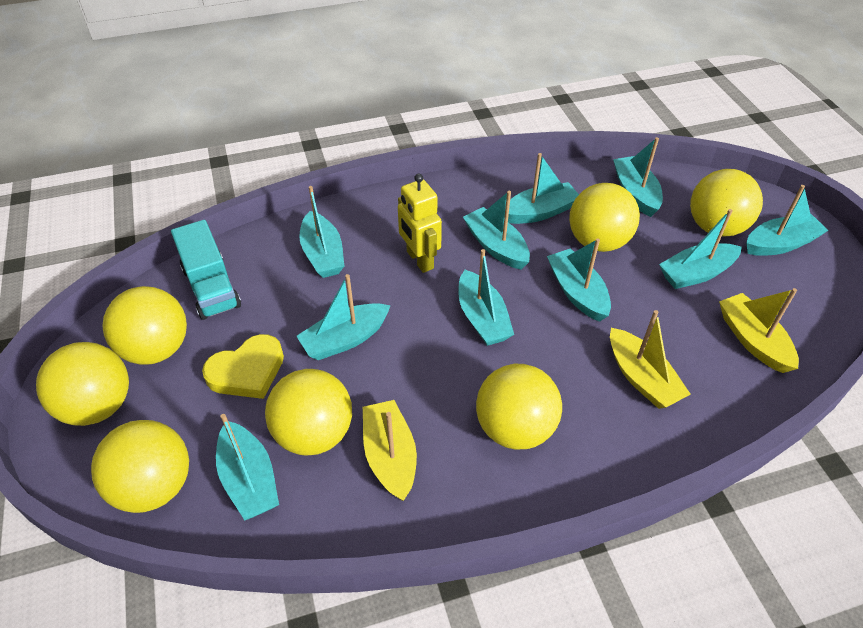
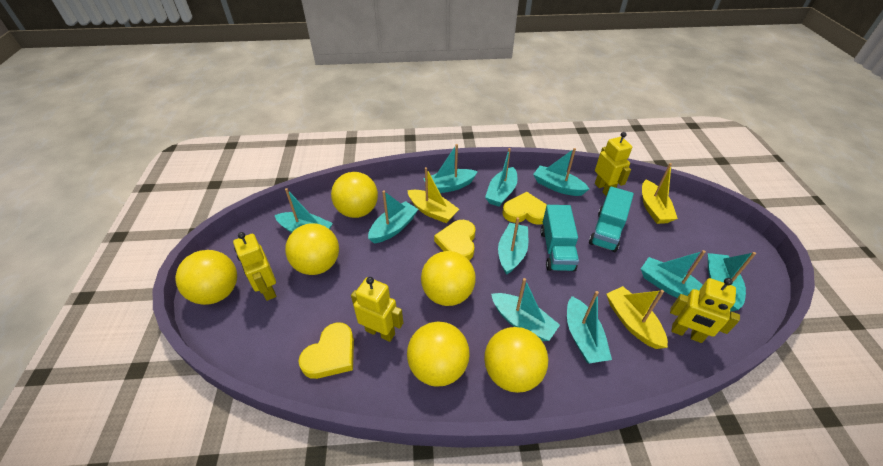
turquoise truck: 1 -> 2
yellow ball: 7 -> 6
yellow heart: 1 -> 3
yellow robot: 1 -> 4

